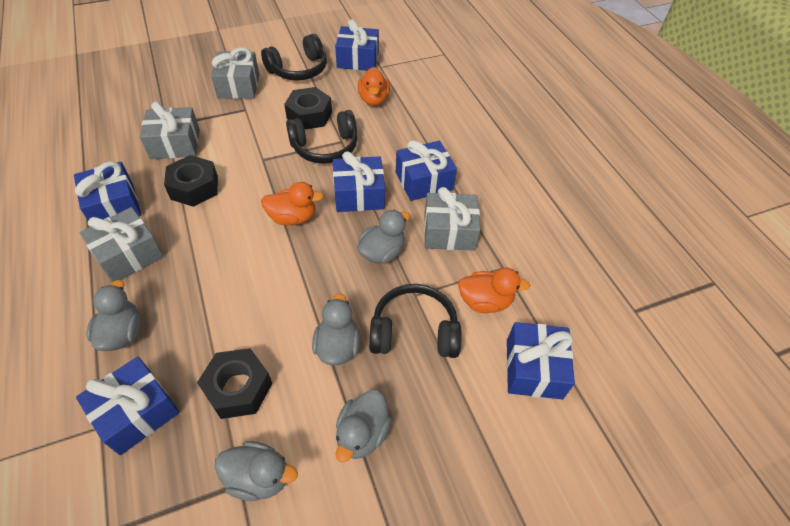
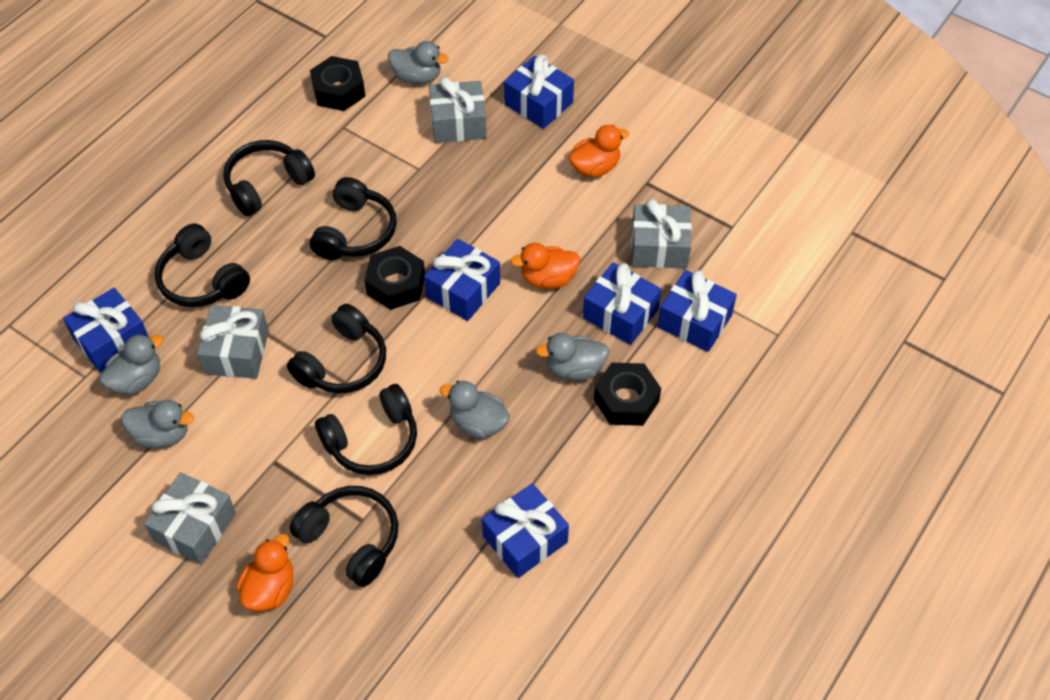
black headphones: 3 -> 6

